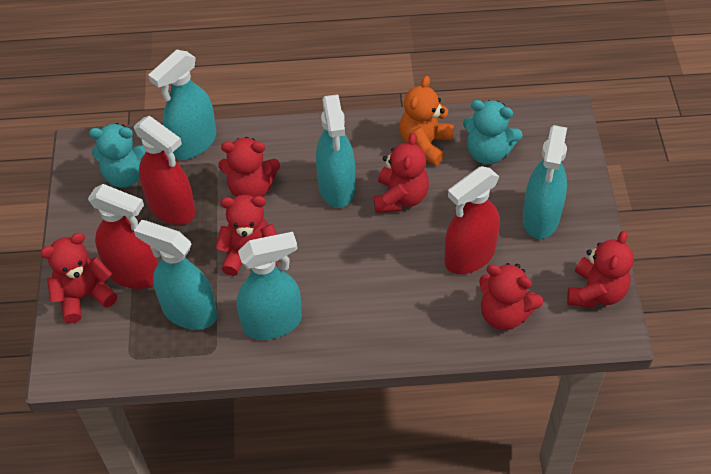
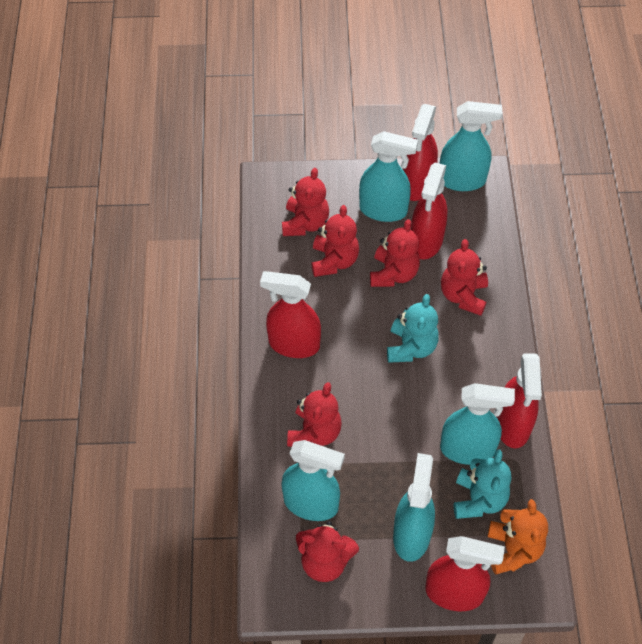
red spray bottle: 3 -> 5

